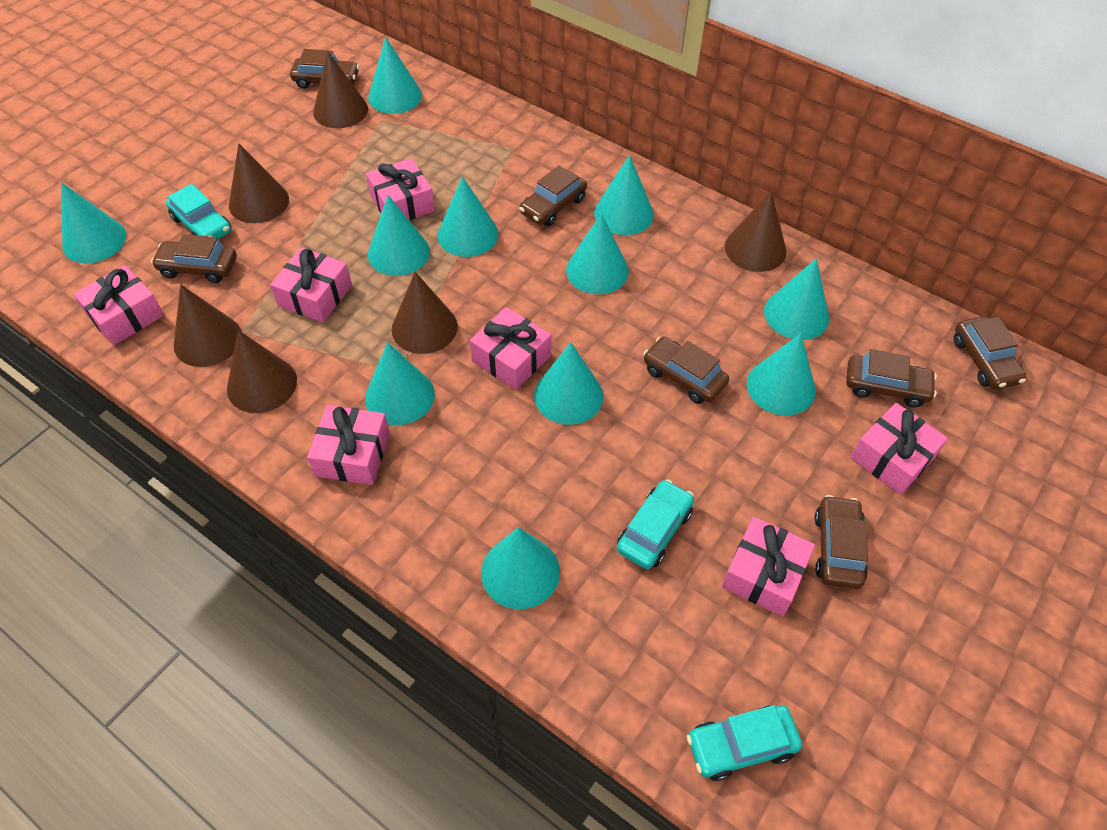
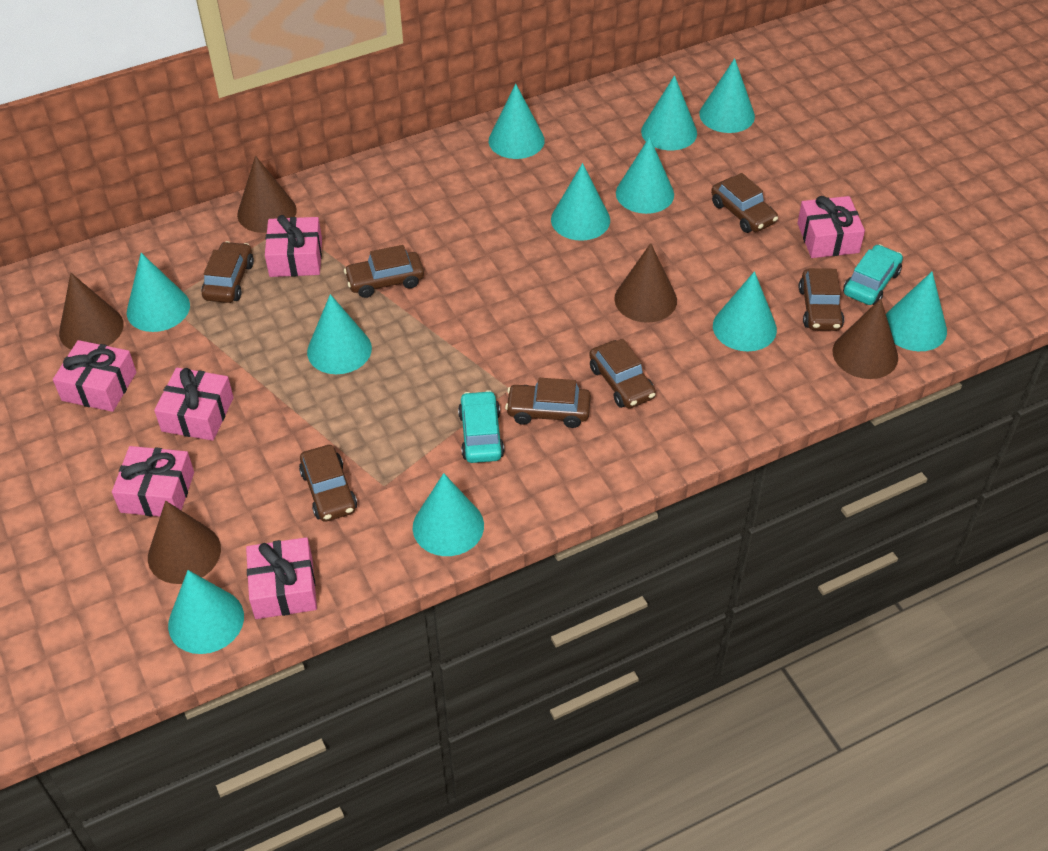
brown cone: 6 -> 5
pink gift: 7 -> 6
turquoise car: 3 -> 2

